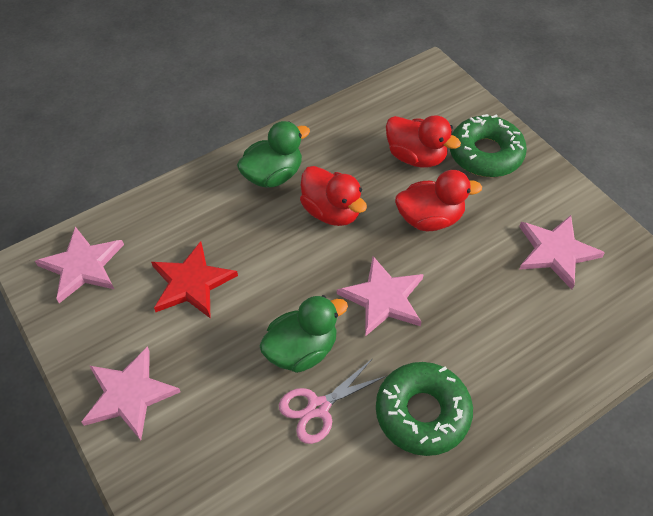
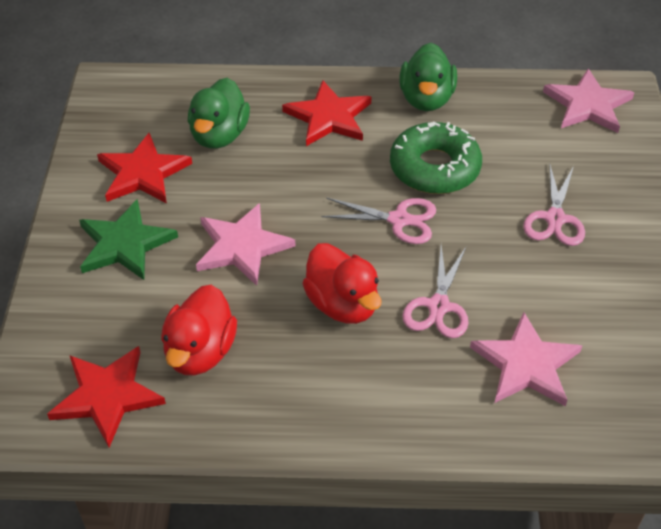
green donut: 2 -> 1
green star: 0 -> 1
pink scissors: 1 -> 3
pink star: 4 -> 3
red duck: 3 -> 2
red star: 1 -> 3

